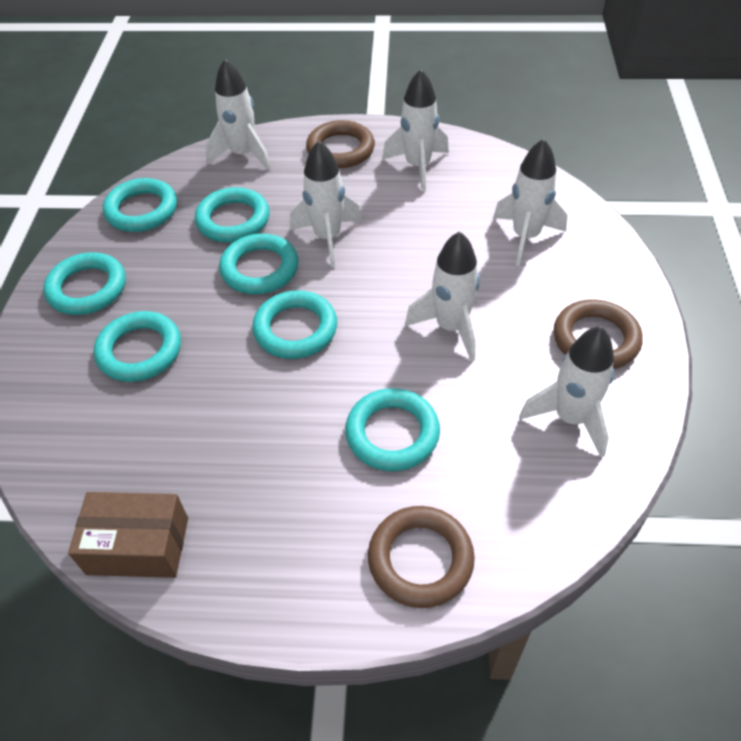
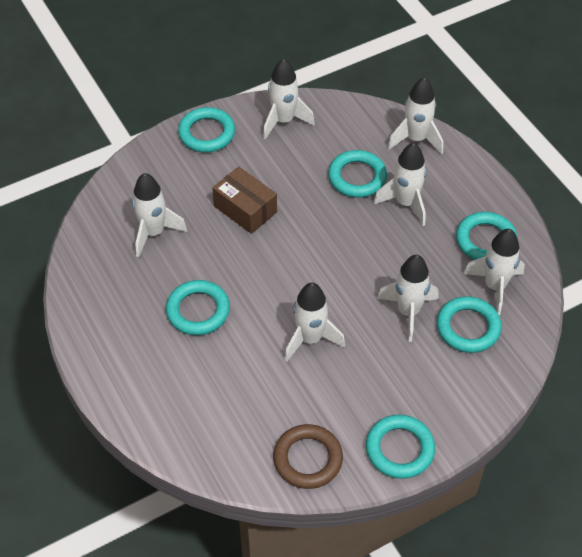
brown ring: 3 -> 1
turquoise ring: 7 -> 6
white rocket: 6 -> 7

